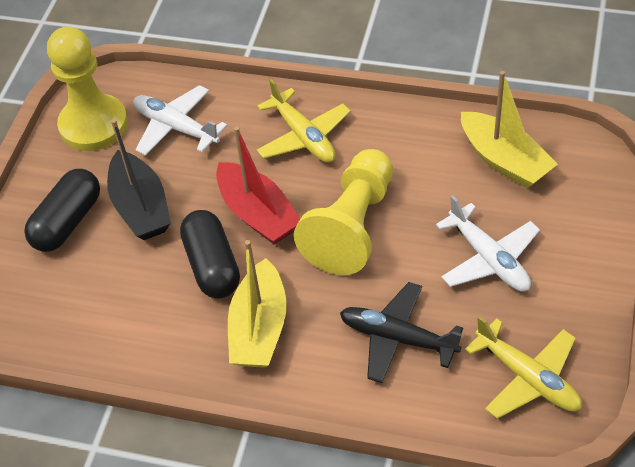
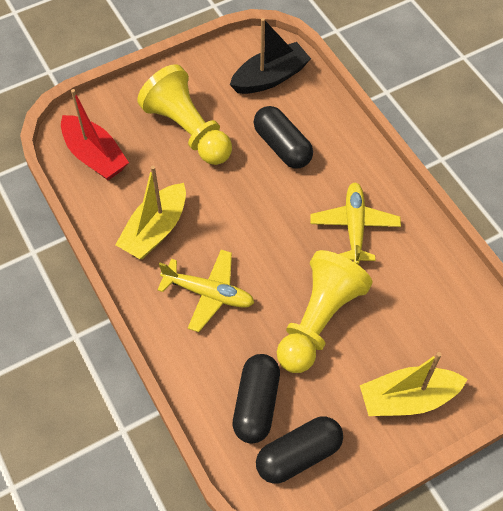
black capsule: 2 -> 3
black plane: 1 -> 0
white plane: 2 -> 0

